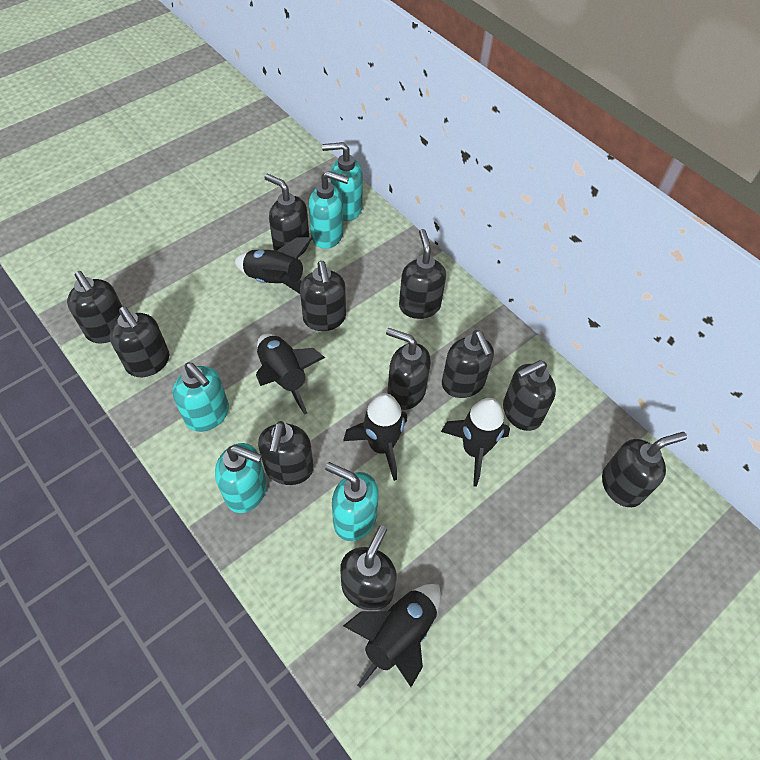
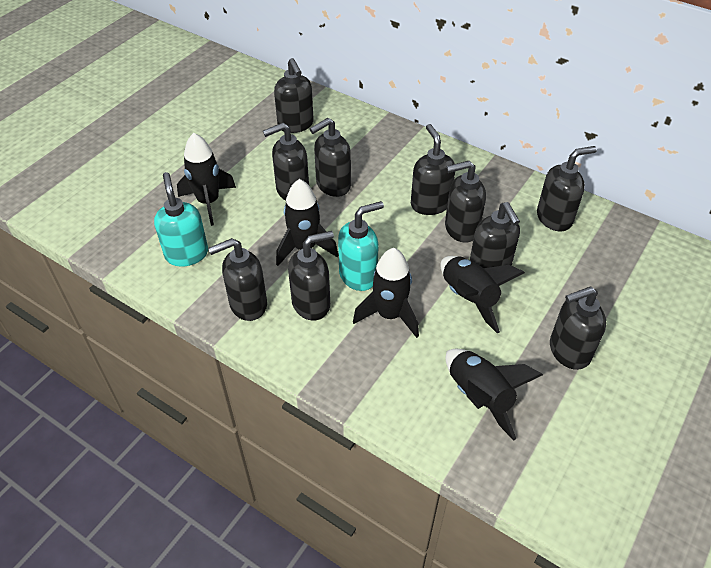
black soap dispenser: 11 -> 10
turquoise soap dispenser: 5 -> 2

